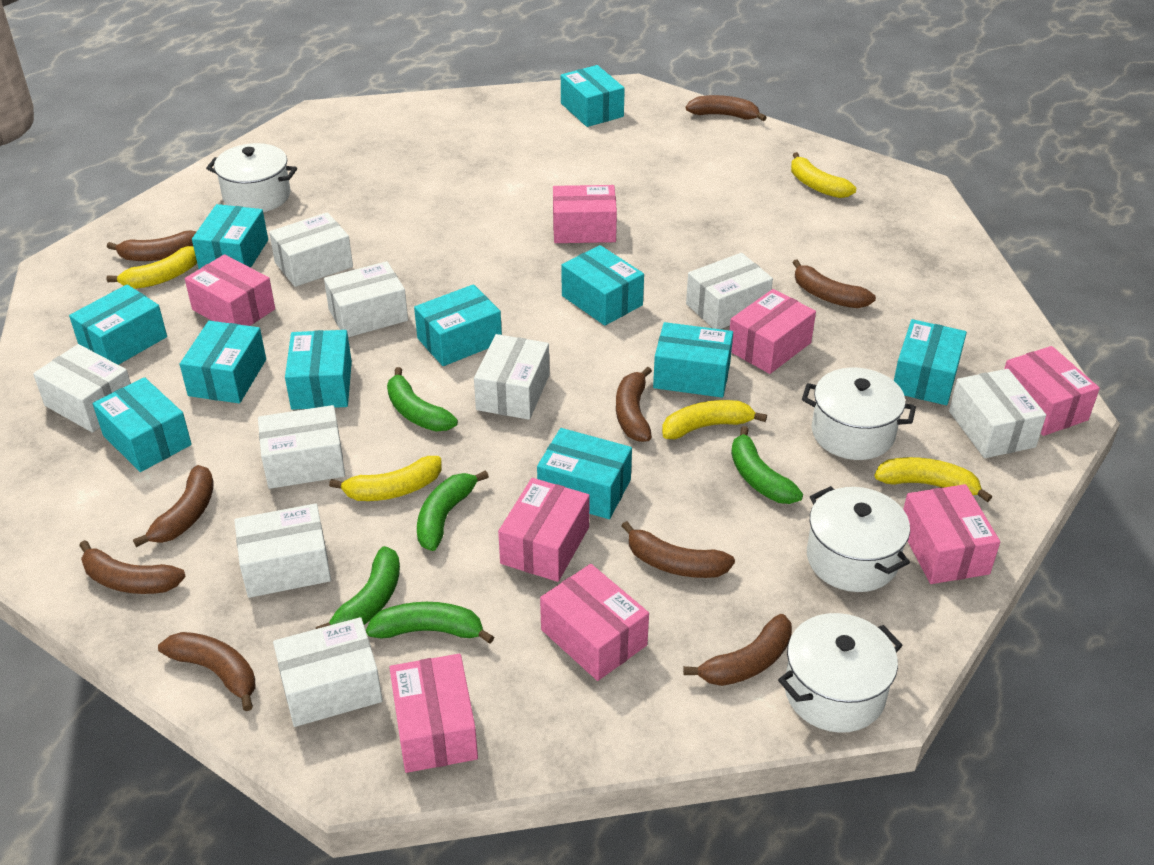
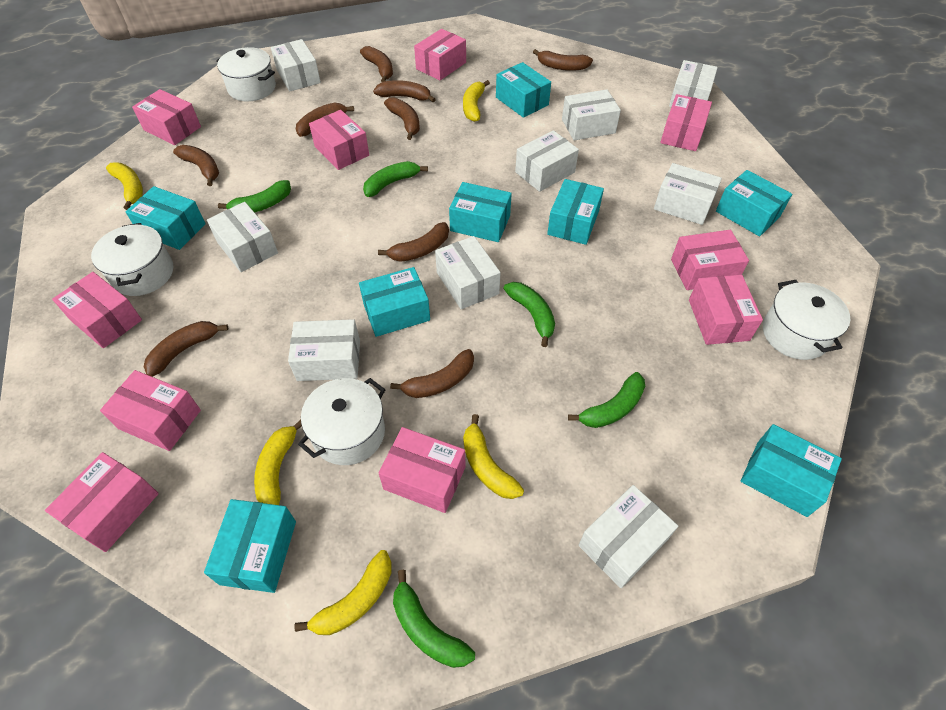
pink box: 8 -> 10
turquoise box: 11 -> 8

